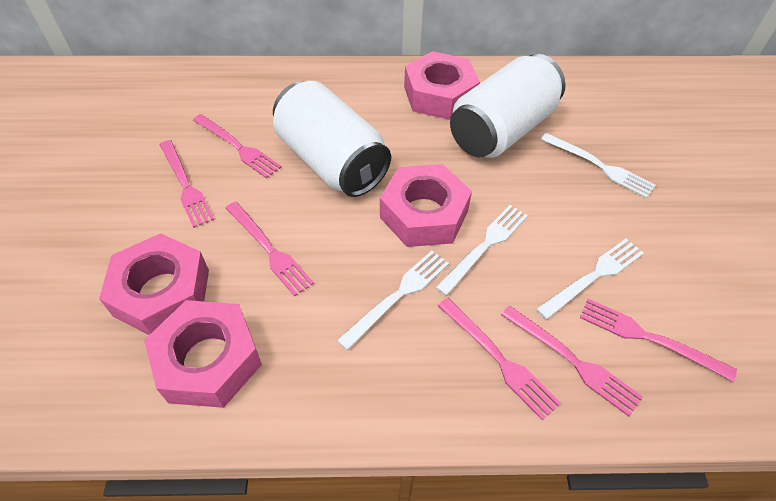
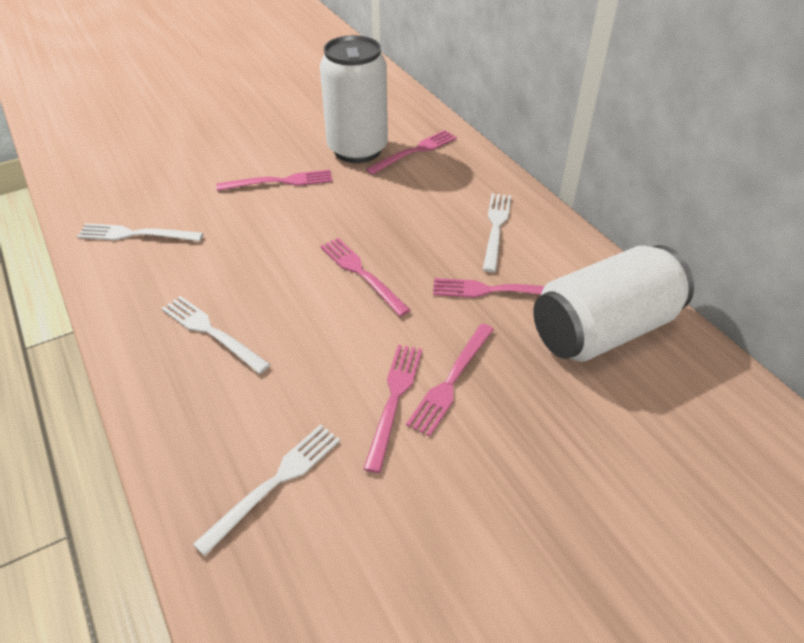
pink nut: 4 -> 0

